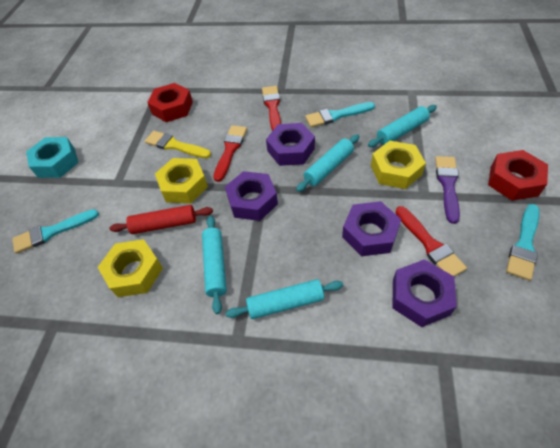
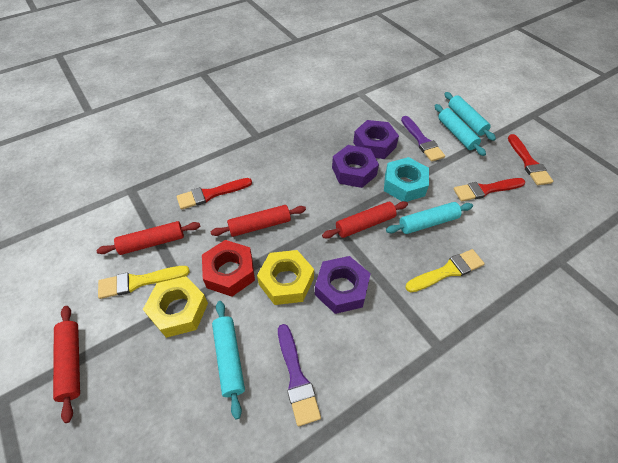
purple brush: 1 -> 2
purple nut: 4 -> 3
red nut: 2 -> 1
red rolling pin: 1 -> 4
turquoise brush: 3 -> 0
yellow brush: 1 -> 2
yellow nut: 3 -> 2

